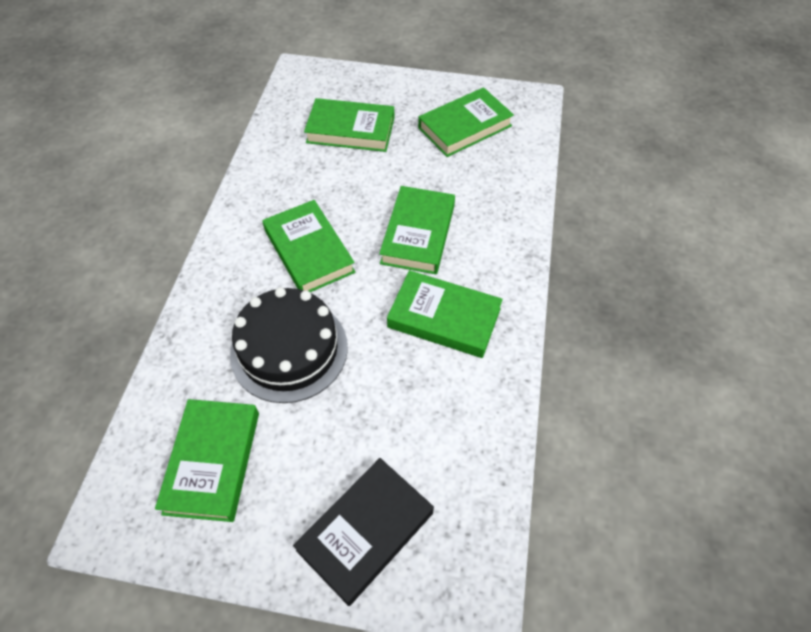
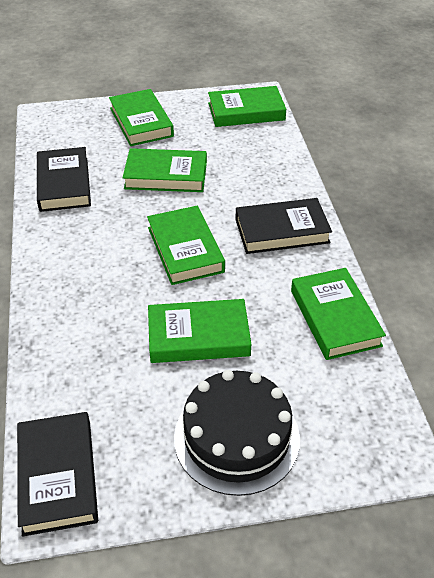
black book: 1 -> 3

